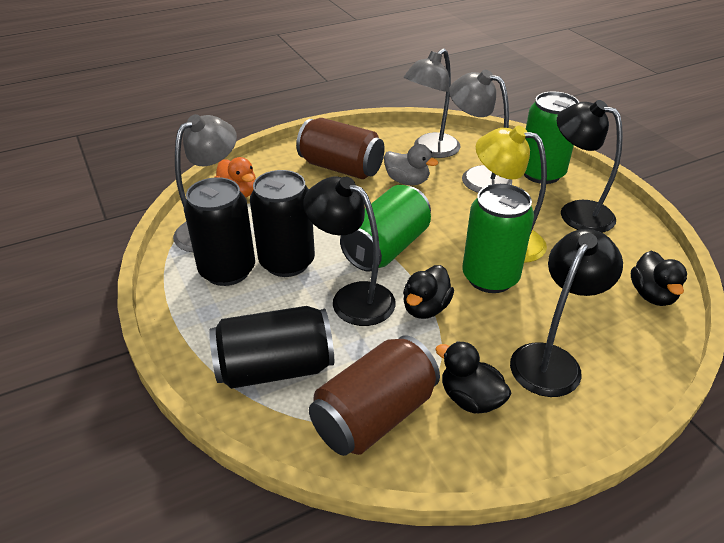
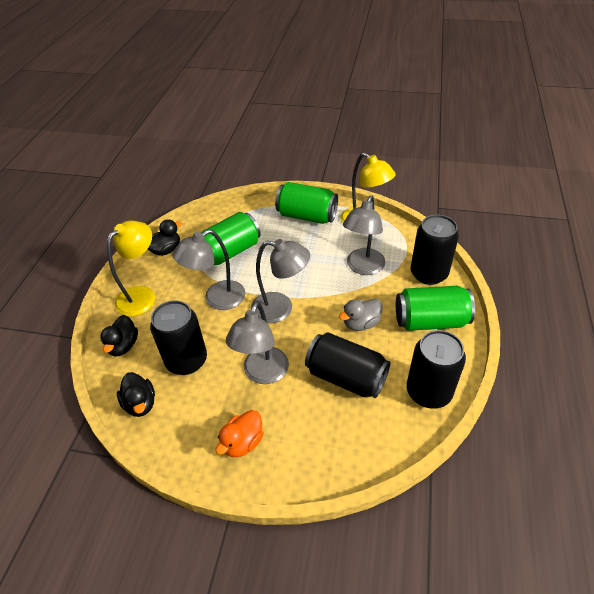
black can: 3 -> 4
black lamp: 3 -> 0
brown can: 2 -> 0
grey lamp: 3 -> 4
yellow lamp: 1 -> 2

